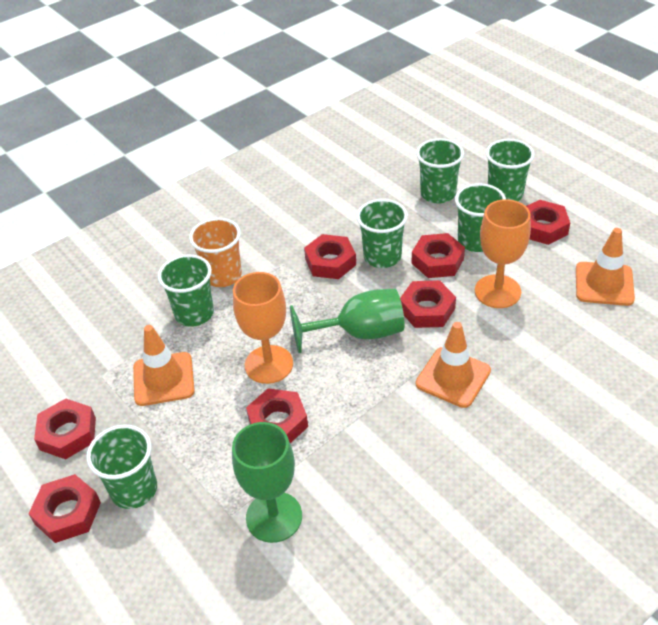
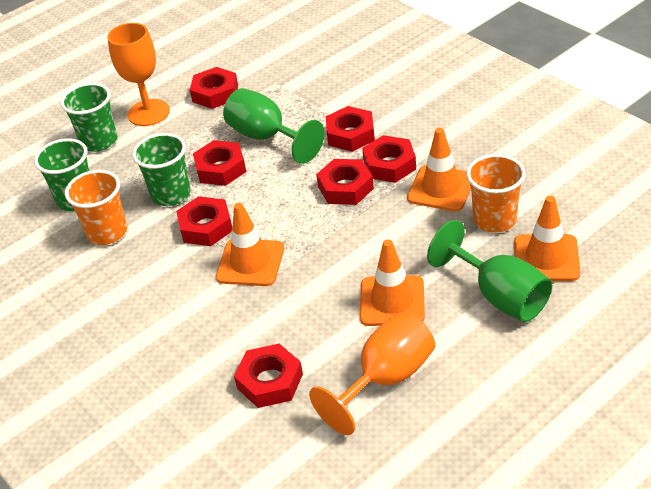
green cup: 6 -> 3
orange cup: 1 -> 2
orange traffic cone: 3 -> 4

